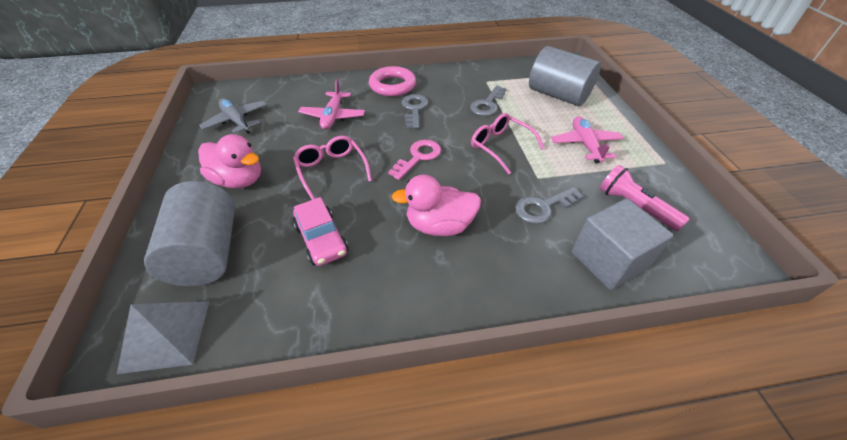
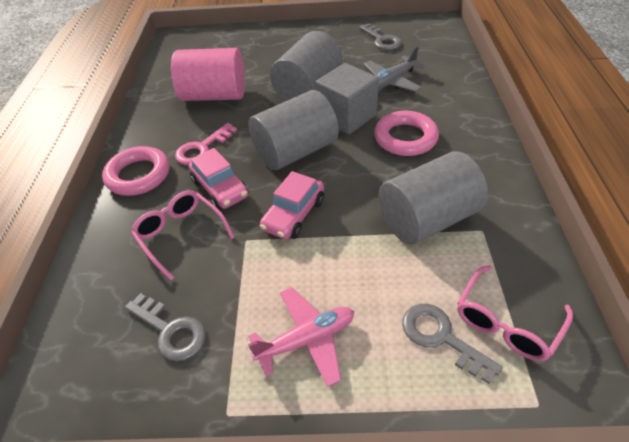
grey cylinder: 2 -> 3
grey pyramid: 1 -> 0
pink car: 1 -> 2
pink cylinder: 0 -> 1
pink duck: 2 -> 0
pink flashlight: 1 -> 0
pink plane: 2 -> 1
pink ring: 1 -> 2

